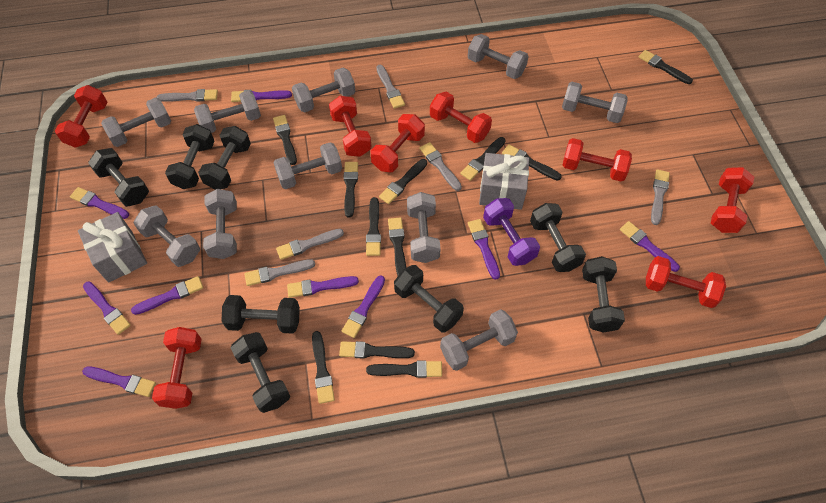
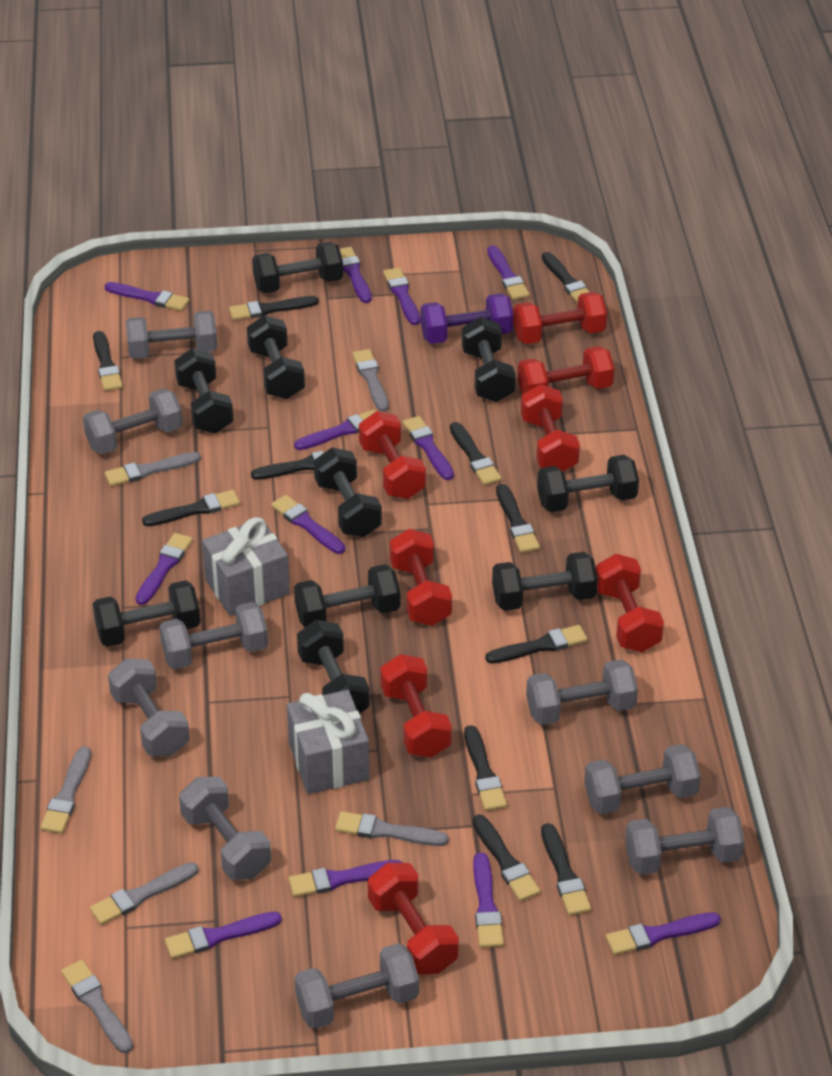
black dumbbell: 8 -> 10
grey dumbbell: 10 -> 9
purple brush: 9 -> 12

